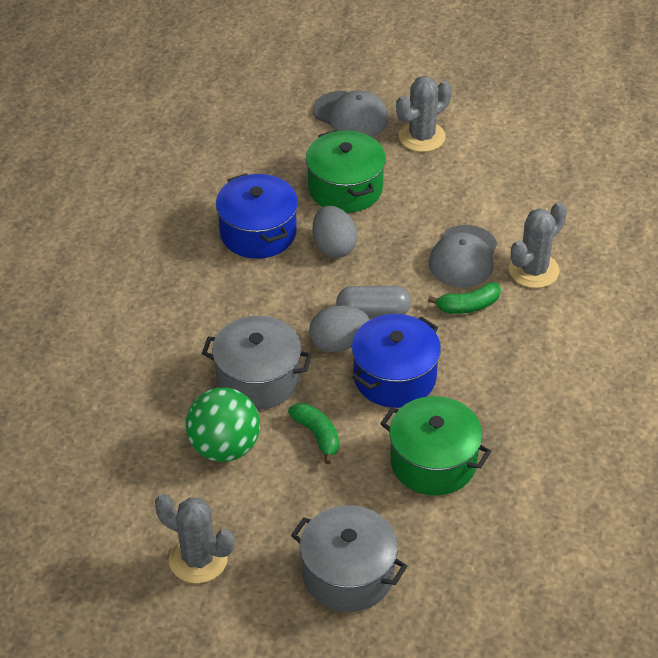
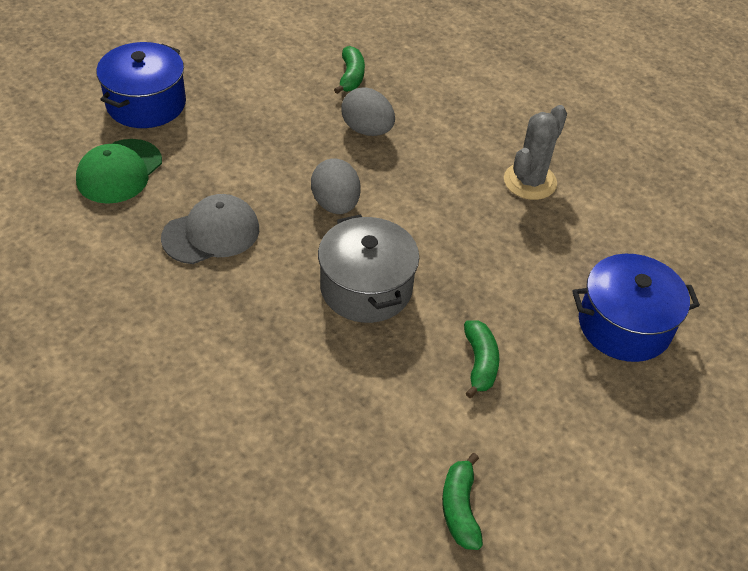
green ball: 1 -> 0
green banana: 2 -> 3
green cap: 0 -> 1
green pot: 2 -> 0
grey cactus: 3 -> 1
grey cap: 2 -> 1
grey capsule: 1 -> 0
grey pot: 2 -> 1

